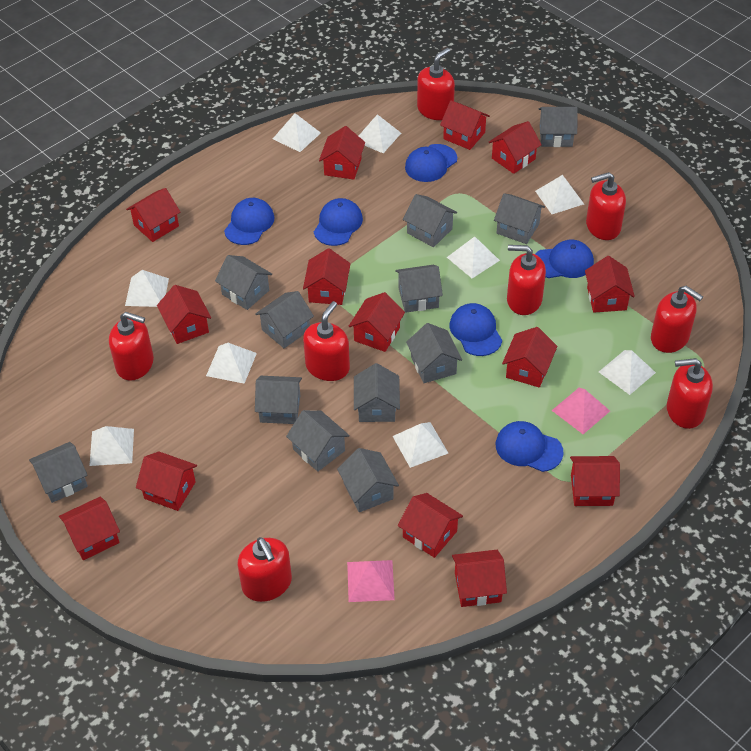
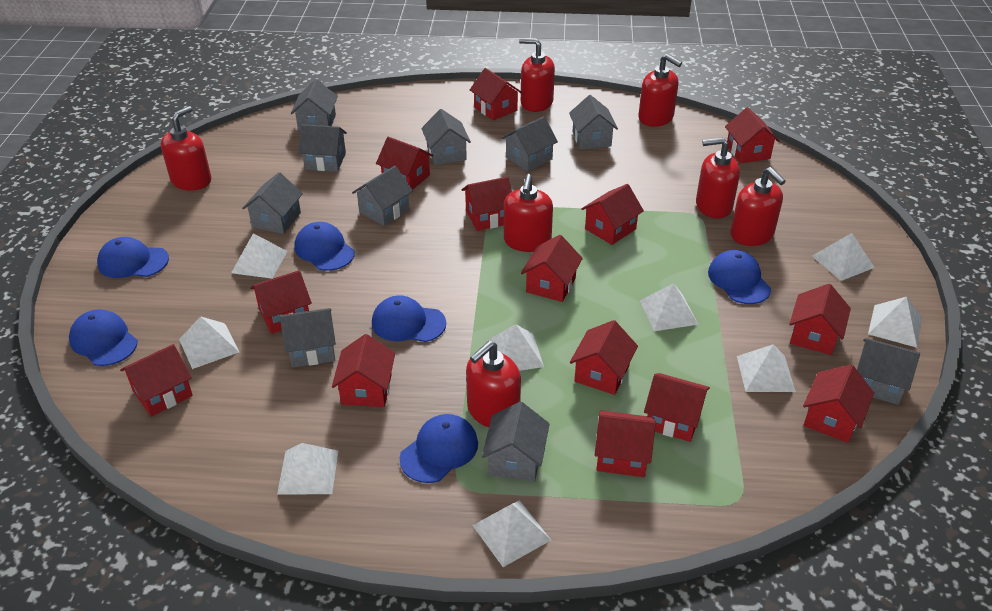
grey house: 12 -> 10
pink pyramid: 2 -> 0
red soap dispenser: 8 -> 7

